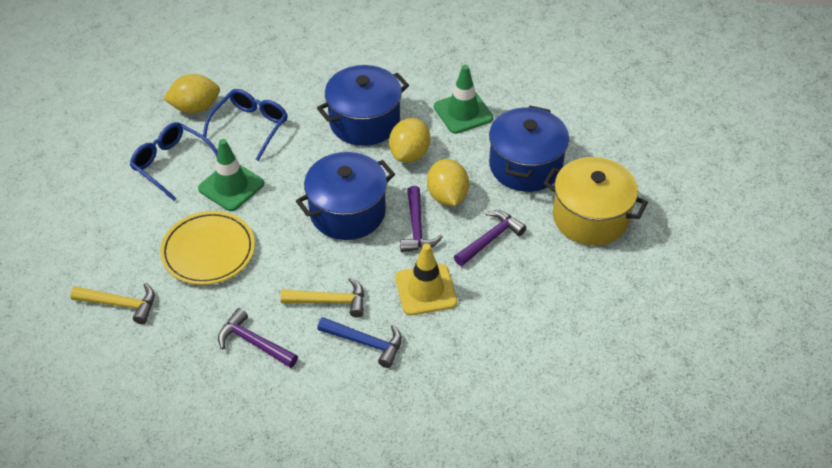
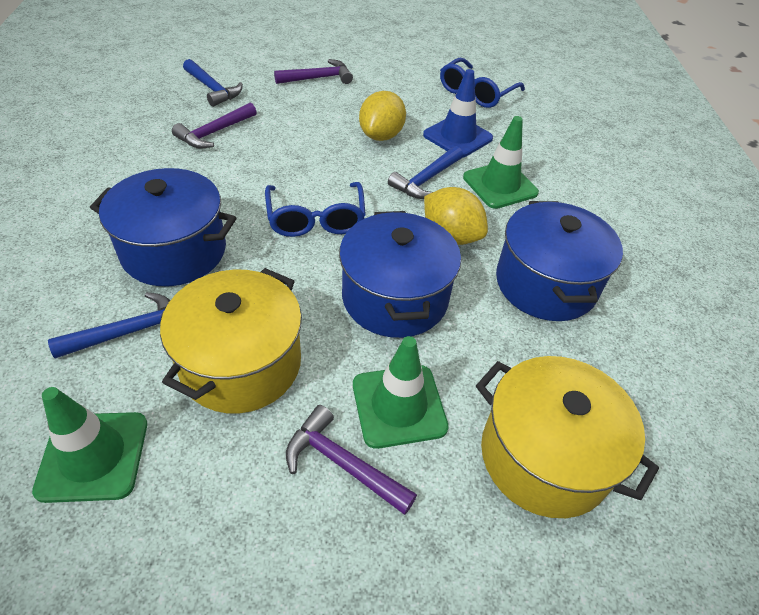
blue hammer: 1 -> 3
blue traffic cone: 0 -> 1
green traffic cone: 2 -> 3
yellow hammer: 2 -> 0
yellow lemon: 3 -> 2
yellow plate: 1 -> 0
yellow pot: 1 -> 2
yellow traffic cone: 1 -> 0

